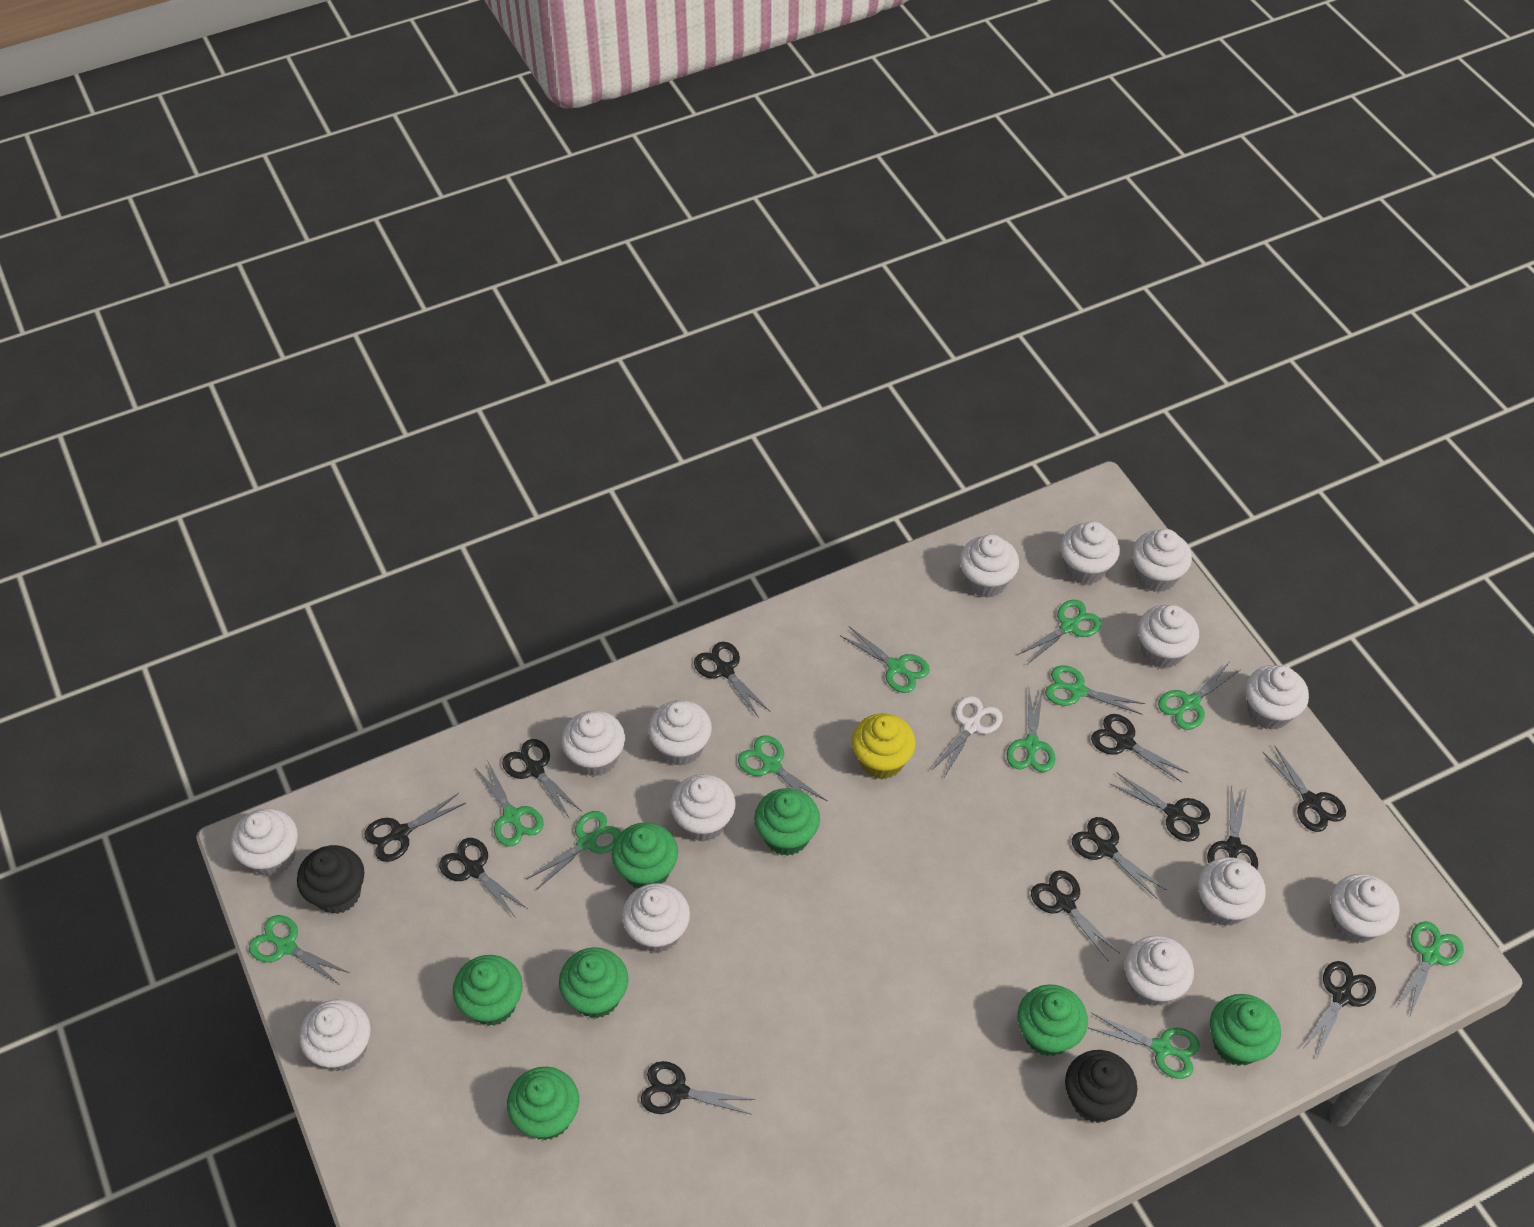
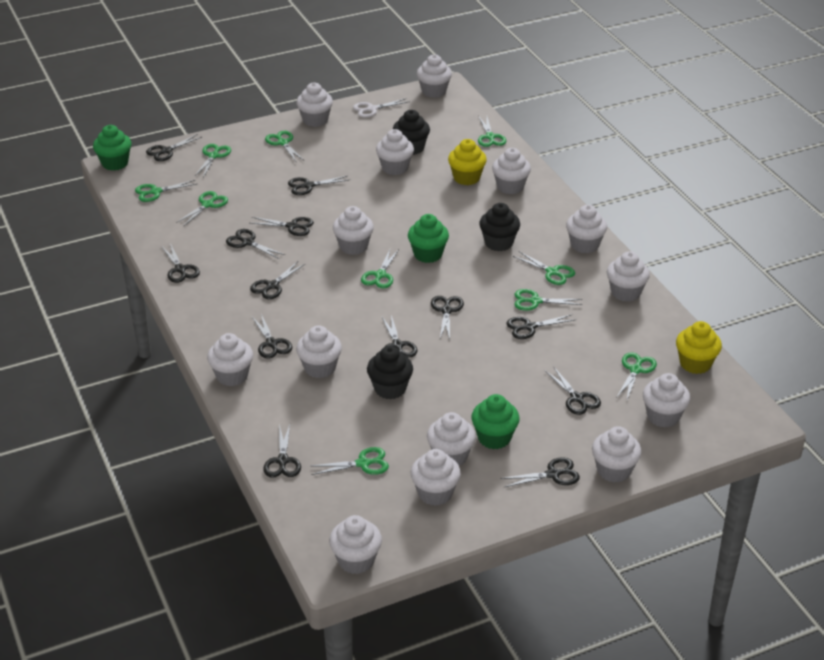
black cupcake: 2 -> 3
black scissors: 12 -> 13
green cupcake: 7 -> 3
green scissors: 11 -> 10
yellow cupcake: 1 -> 2

